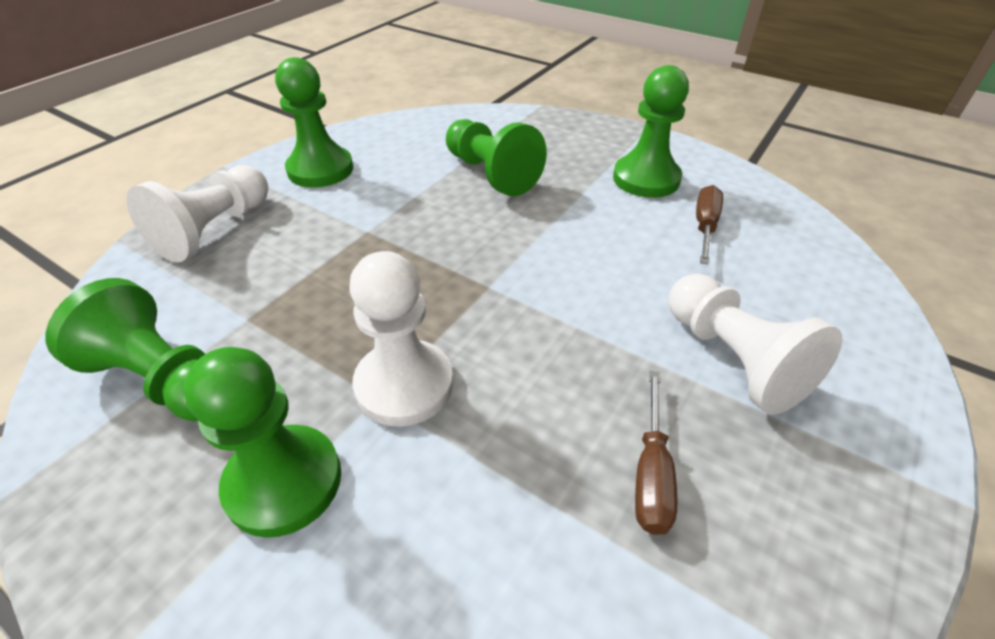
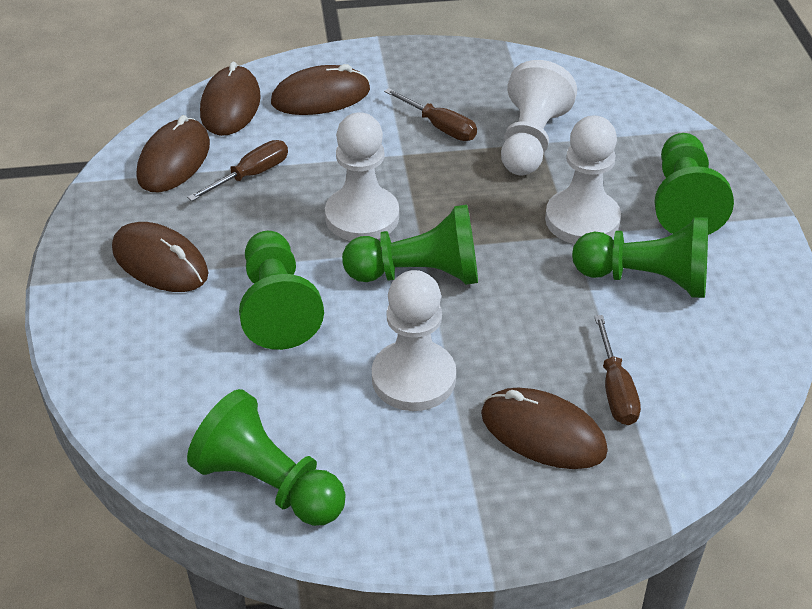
brown mouse: 0 -> 5
brown screwdriver: 2 -> 3
white pawn: 3 -> 4

